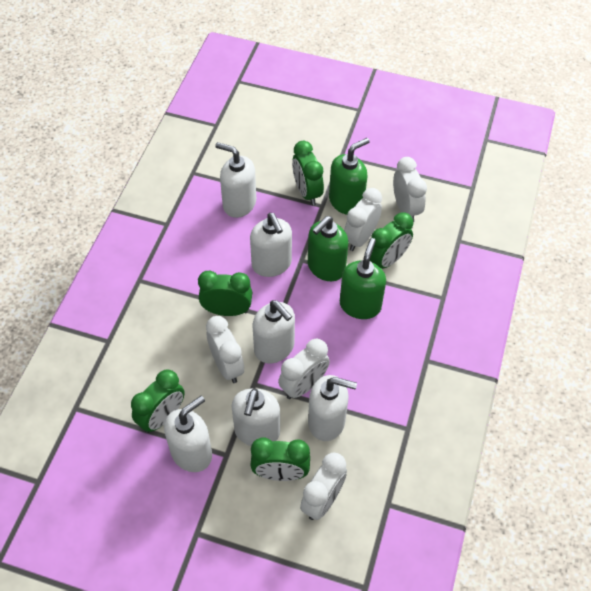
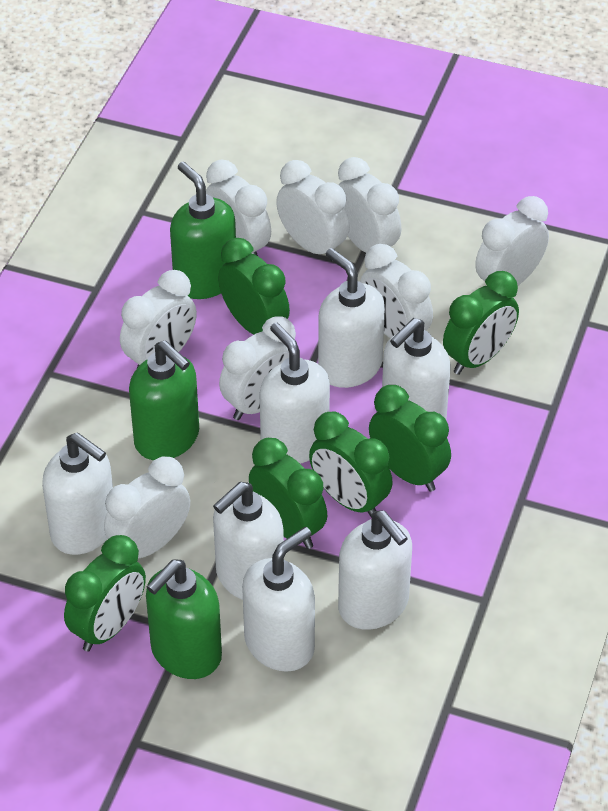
green clock: 5 -> 6
white clock: 5 -> 8
white soap dispenser: 6 -> 7

